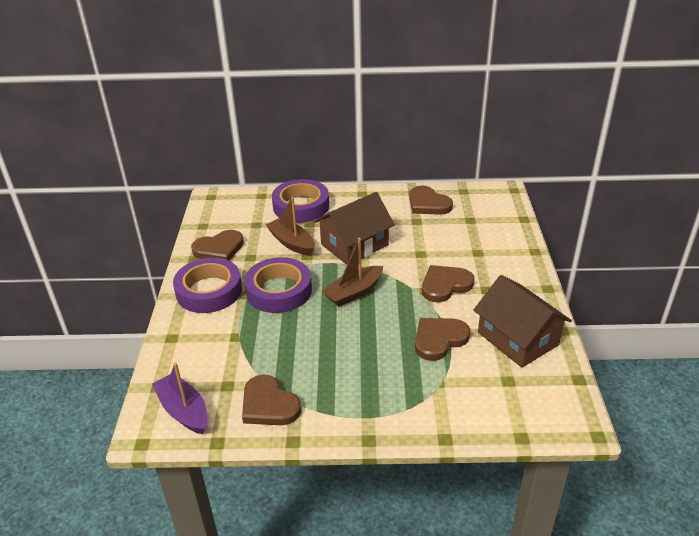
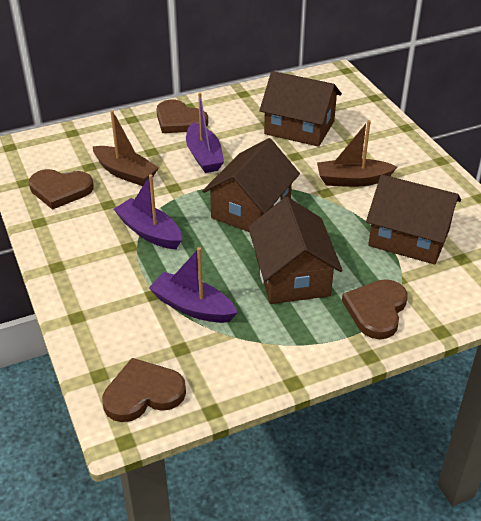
brown heart: 5 -> 4
brown house: 2 -> 4
purple boat: 1 -> 3
purple tape: 3 -> 0

